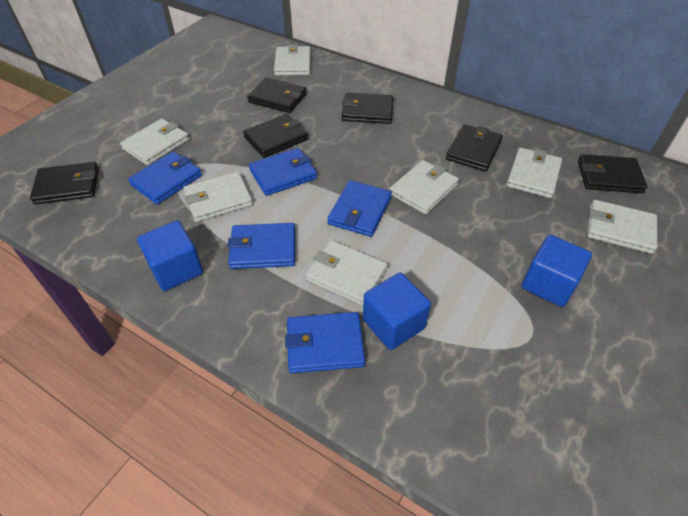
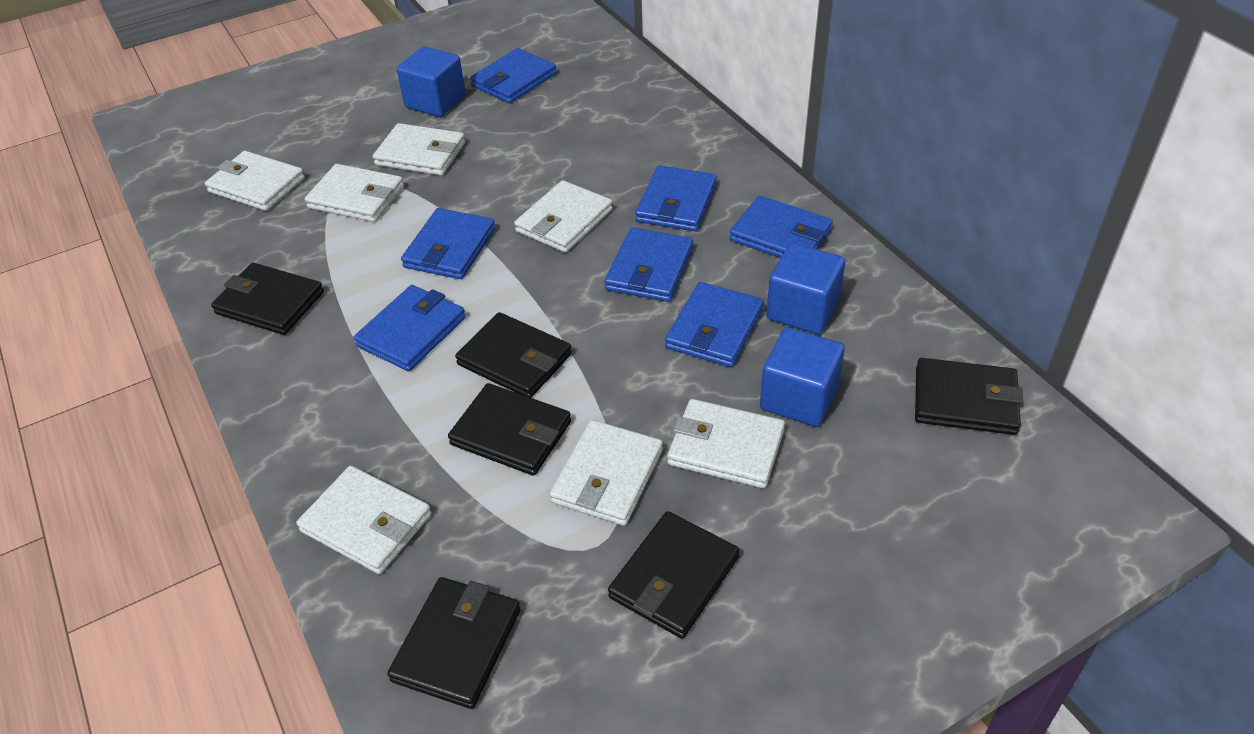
blue wallet: 5 -> 7

